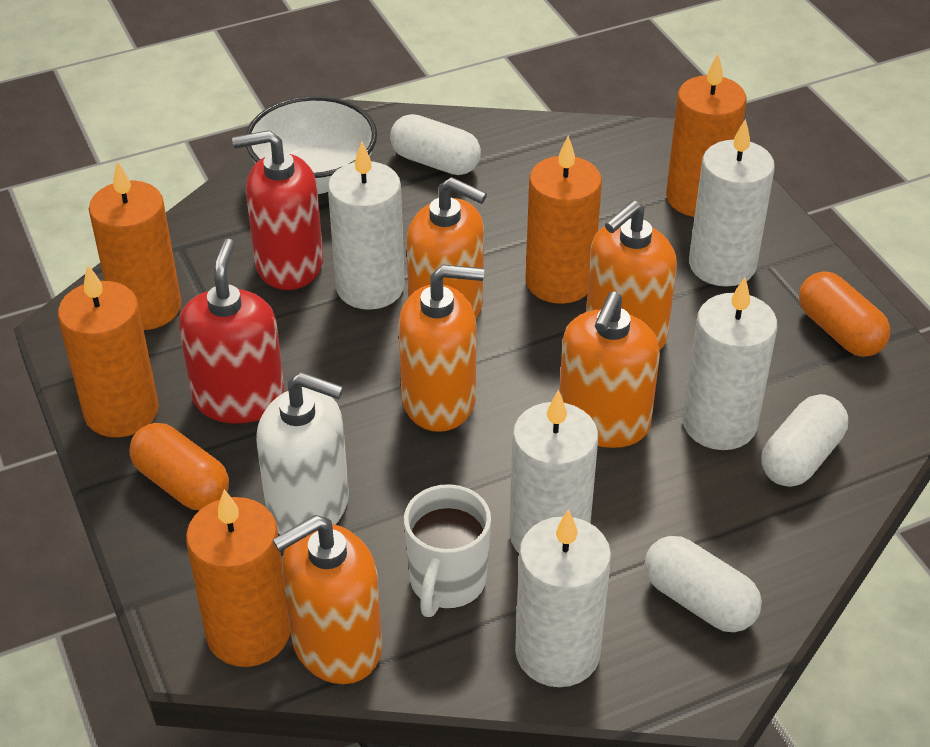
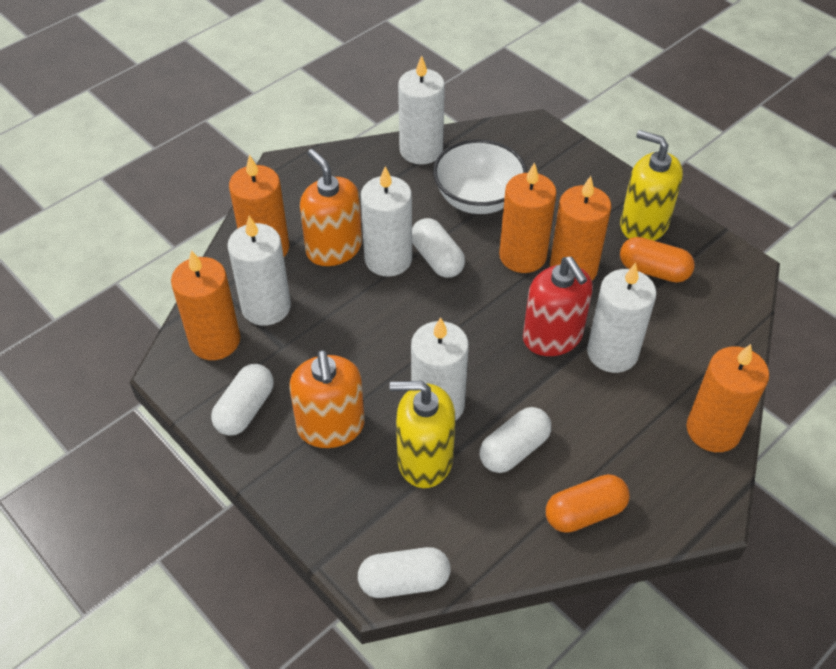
orange soap dispenser: 5 -> 2
red soap dispenser: 2 -> 1
white capsule: 3 -> 4
white mug: 1 -> 0
white soap dispenser: 1 -> 0
yellow soap dispenser: 0 -> 2

